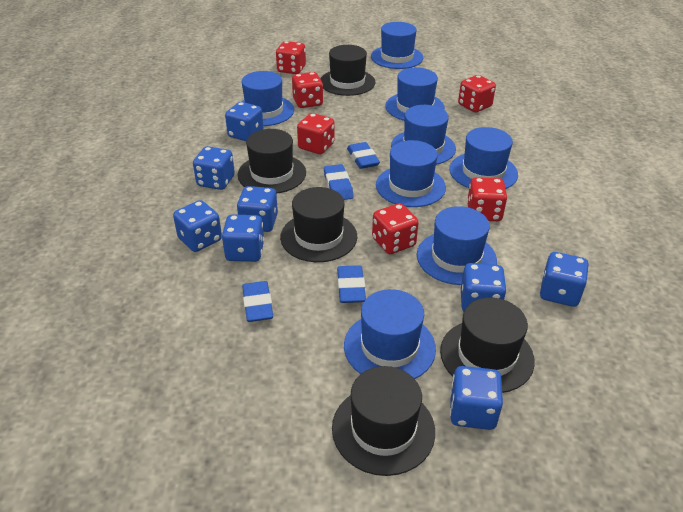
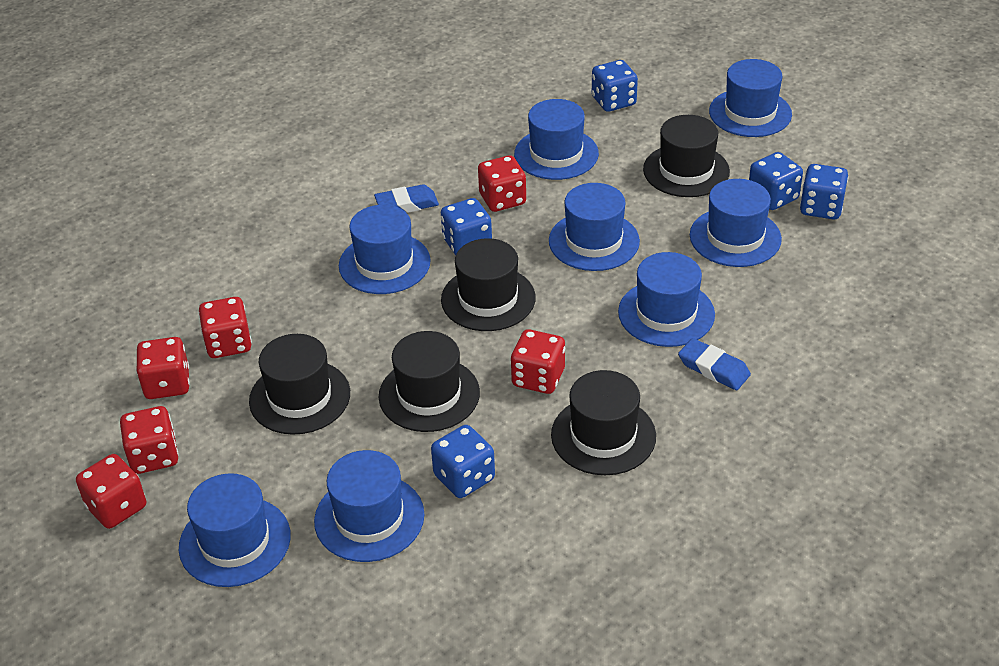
blue dice: 8 -> 5
blue eraser: 4 -> 2

